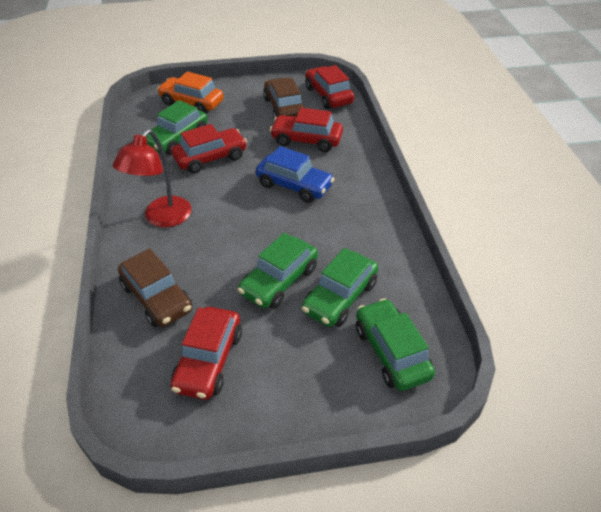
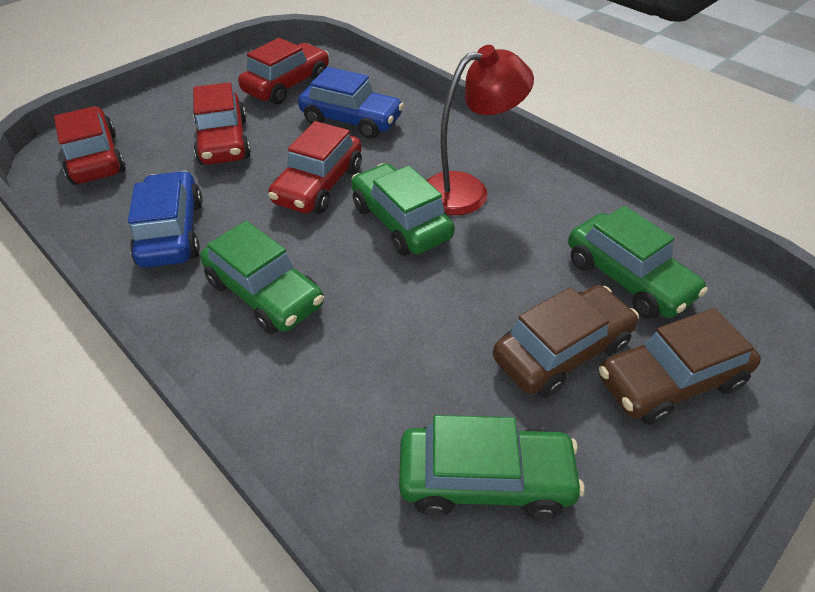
blue car: 1 -> 2
orange car: 1 -> 0

